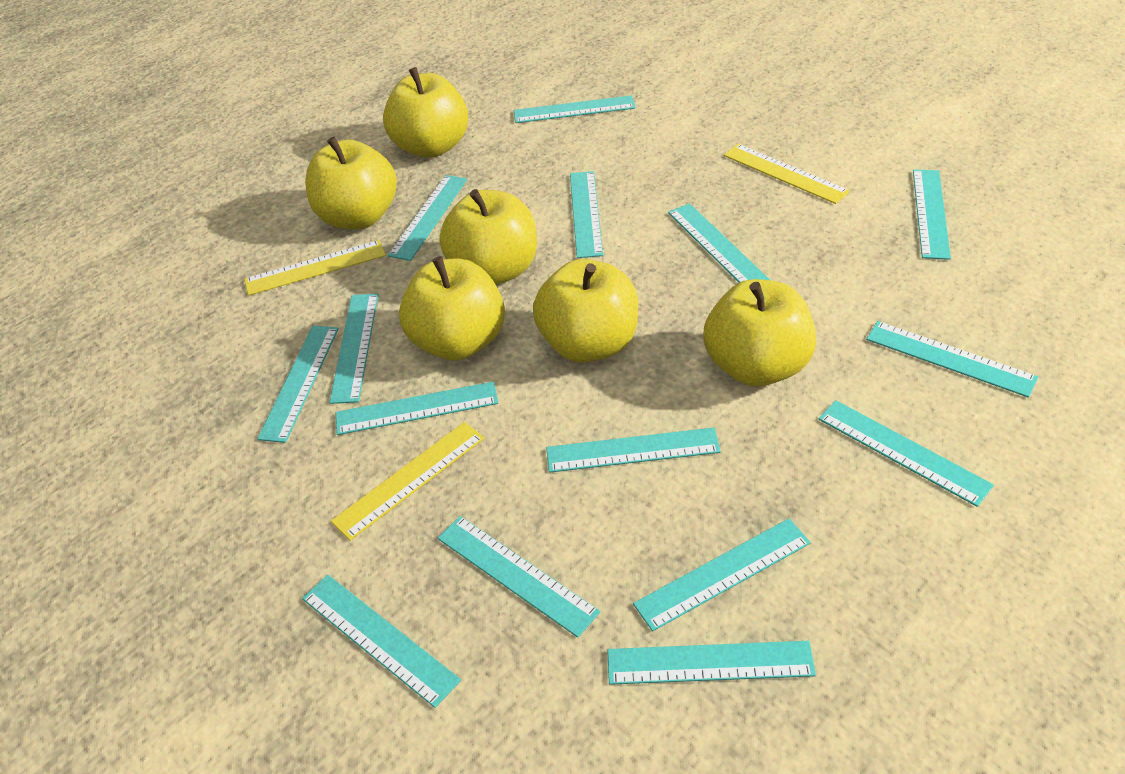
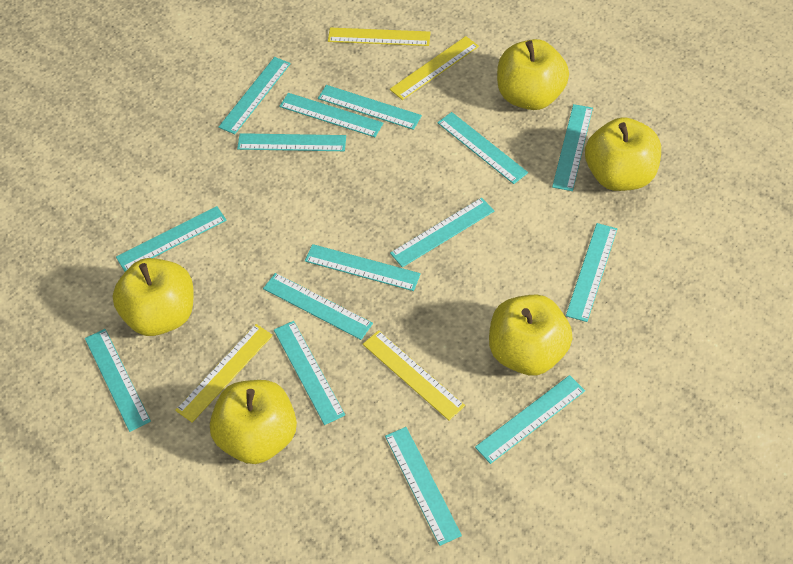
yellow apple: 6 -> 5
yellow ruler: 3 -> 4

